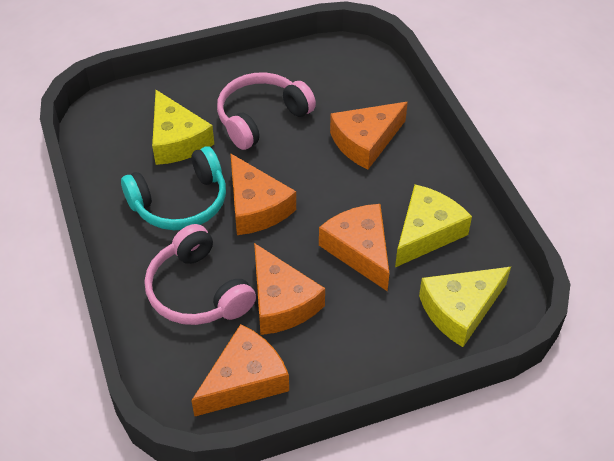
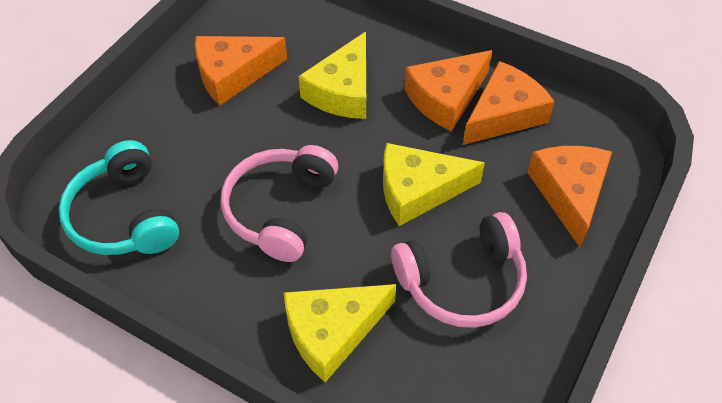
orange cheese: 5 -> 4

